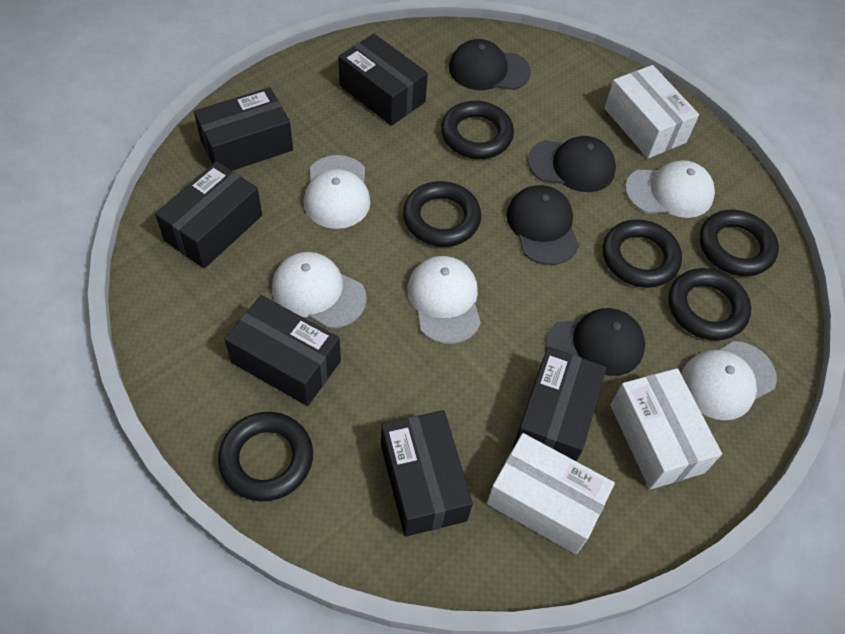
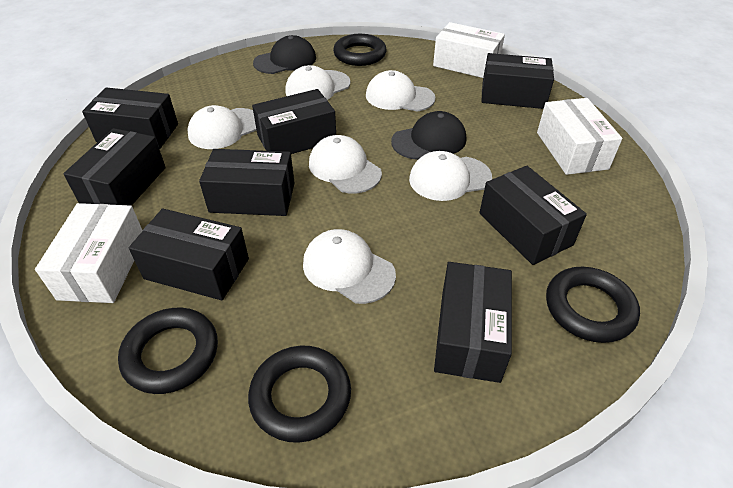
black box: 6 -> 8
black cap: 4 -> 2
black ring: 6 -> 4
white cap: 5 -> 6

